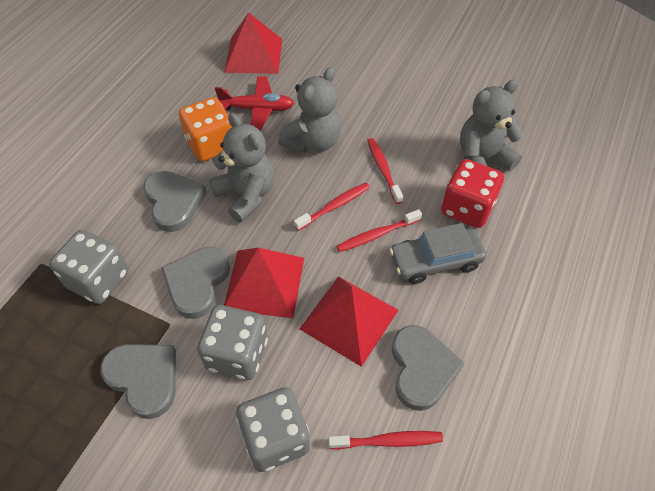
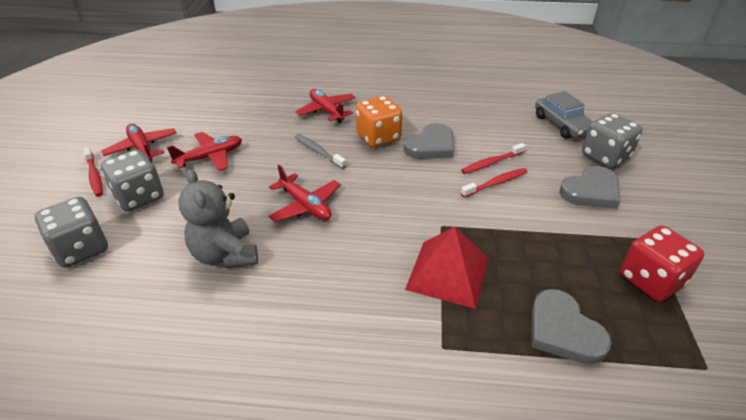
grey heart: 4 -> 3
grey teddy bear: 3 -> 1
grey toothbrush: 0 -> 1
red plane: 1 -> 4
red pyramid: 3 -> 1
red toothbrush: 4 -> 3

